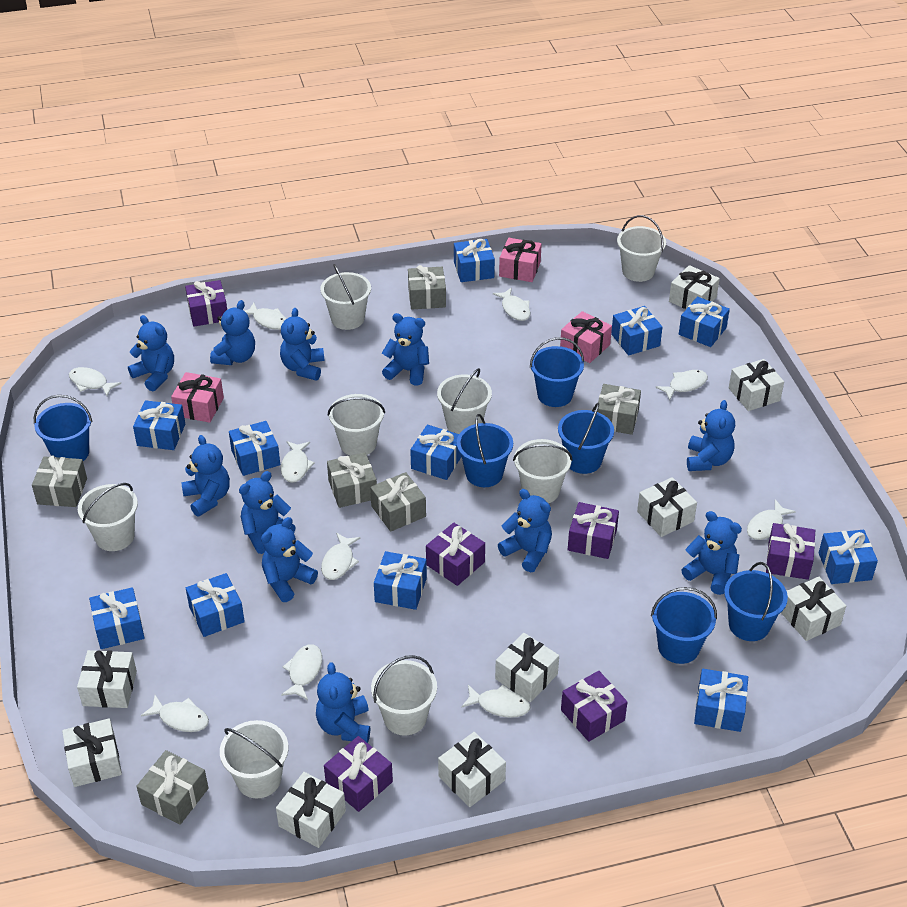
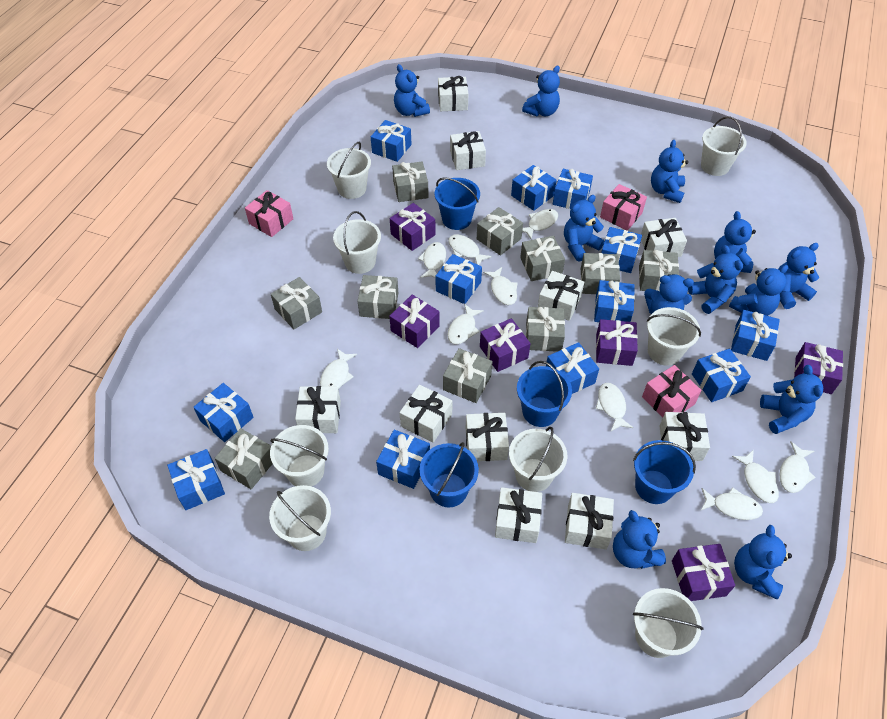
blue bucket: 6 -> 4
blue gift: 11 -> 12
blue teddy bear: 11 -> 12
grey gift: 6 -> 10
white gift: 9 -> 10

